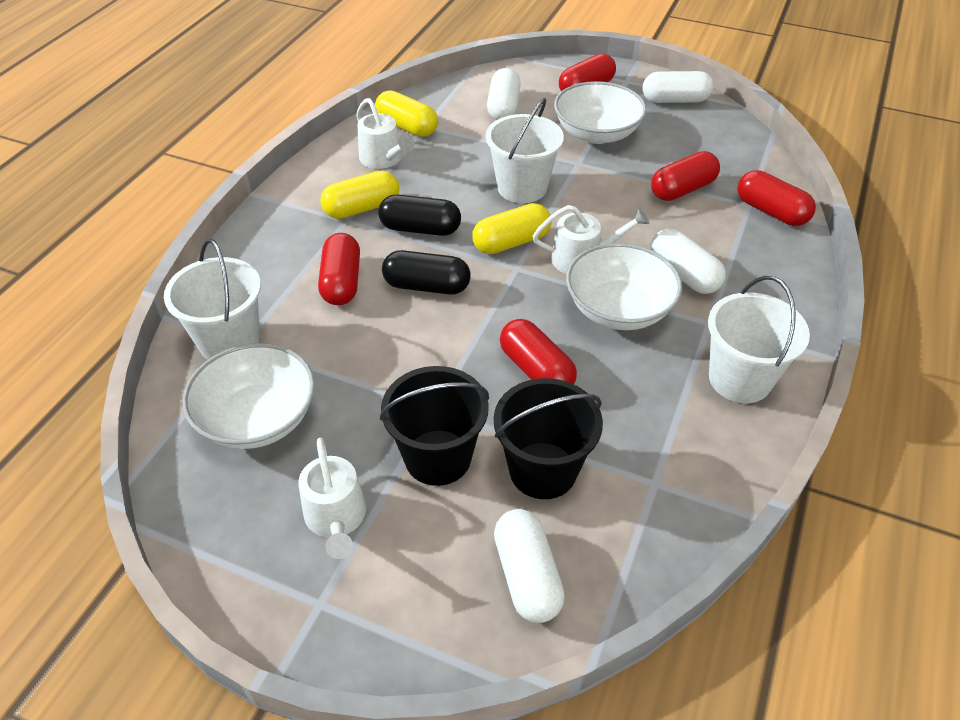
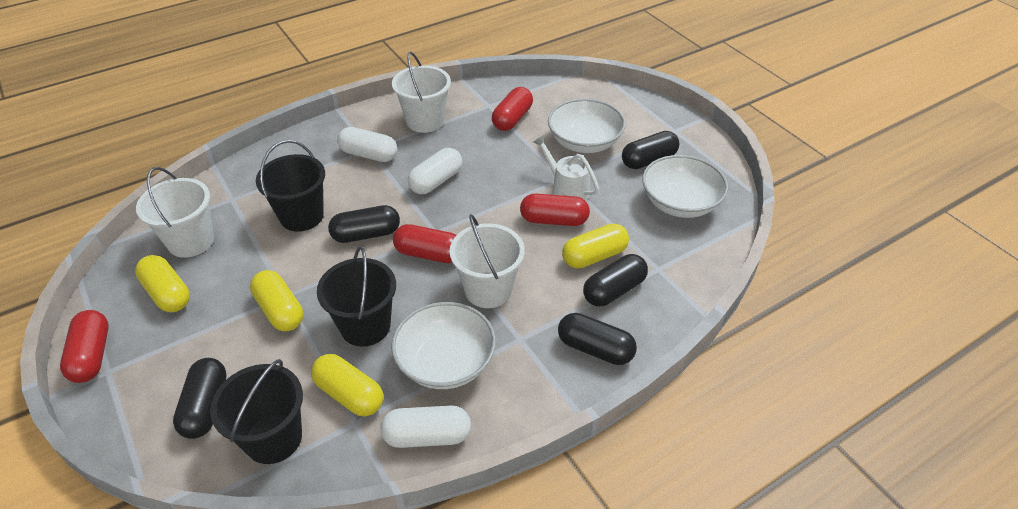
black bucket: 2 -> 3
black capsule: 2 -> 5
red capsule: 5 -> 4
white capsule: 4 -> 3
white watering can: 3 -> 1
yellow capsule: 3 -> 4

